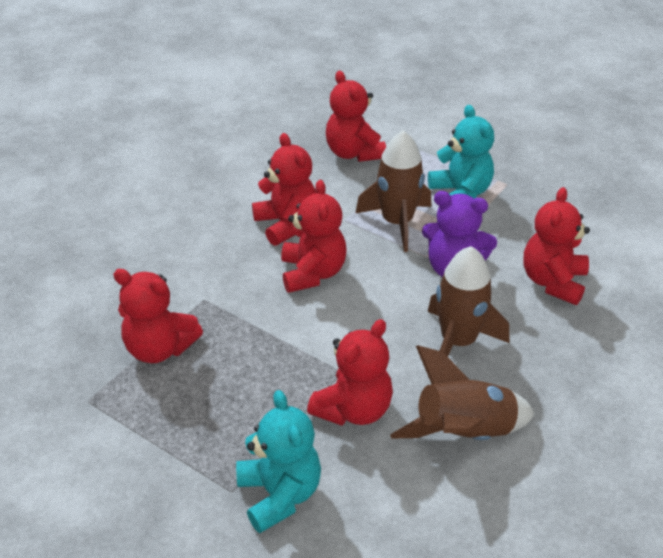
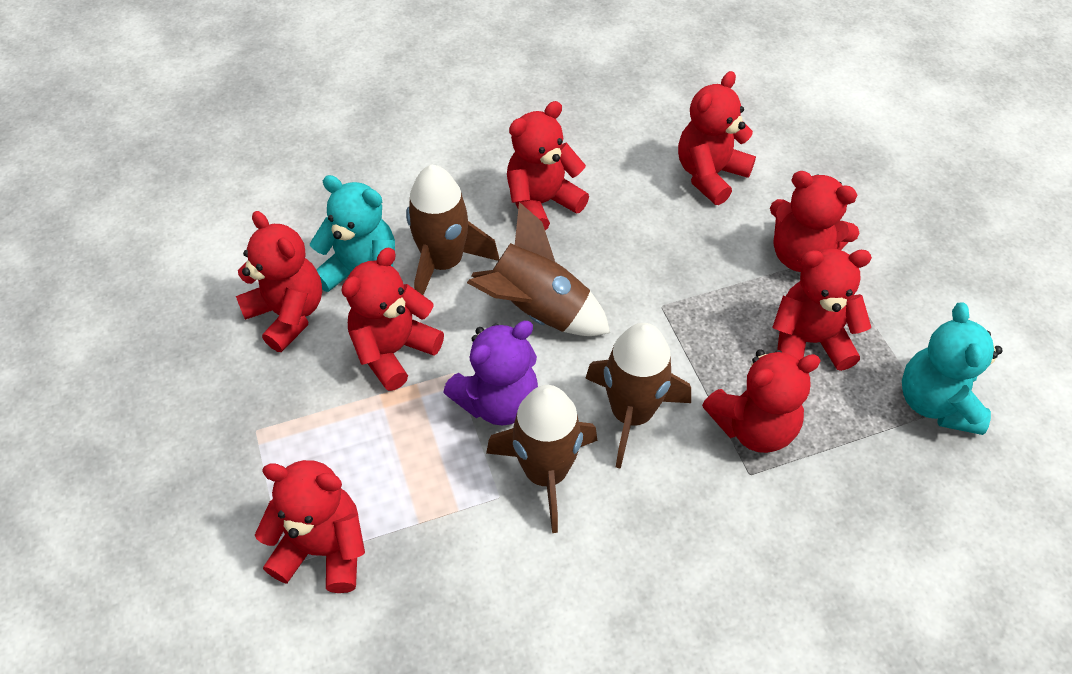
brown rocket: 3 -> 4
red teddy bear: 6 -> 8

